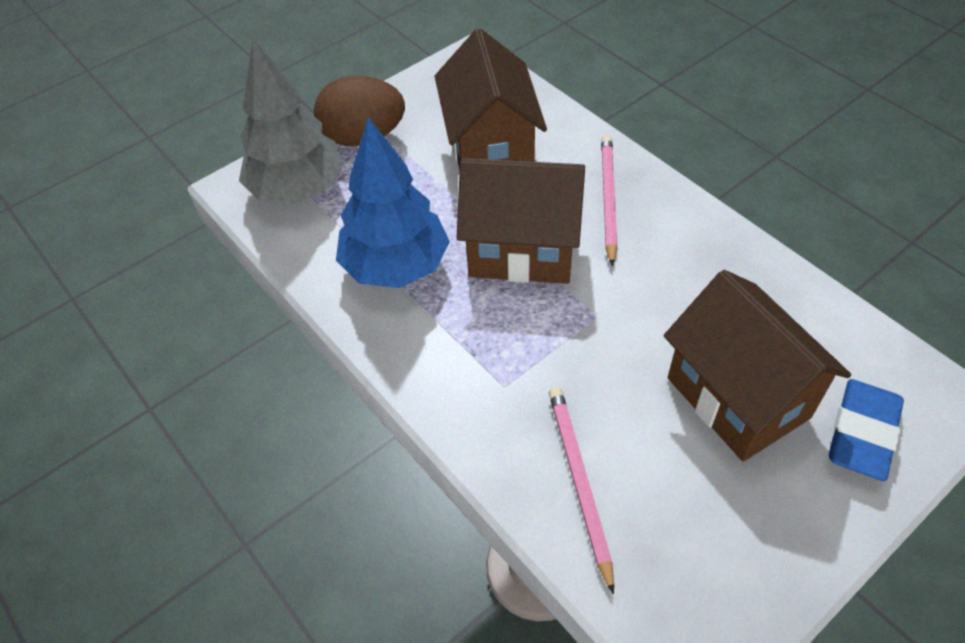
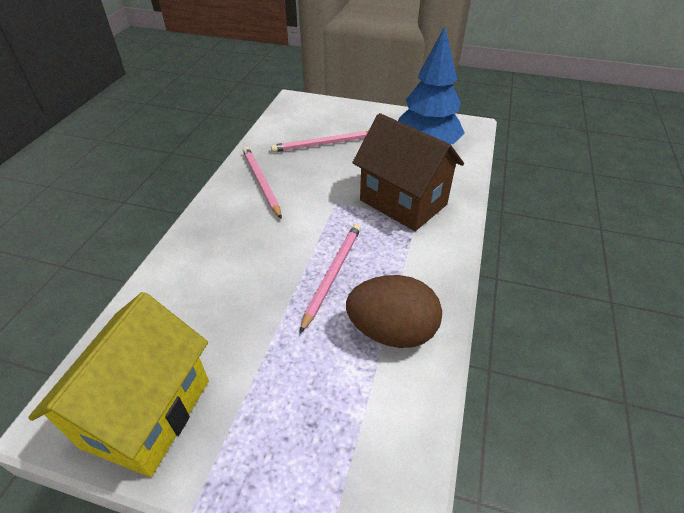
blue eraser: 1 -> 0
brown house: 3 -> 1
grey tree: 1 -> 0
pink pencil: 2 -> 3
yellow house: 0 -> 1

